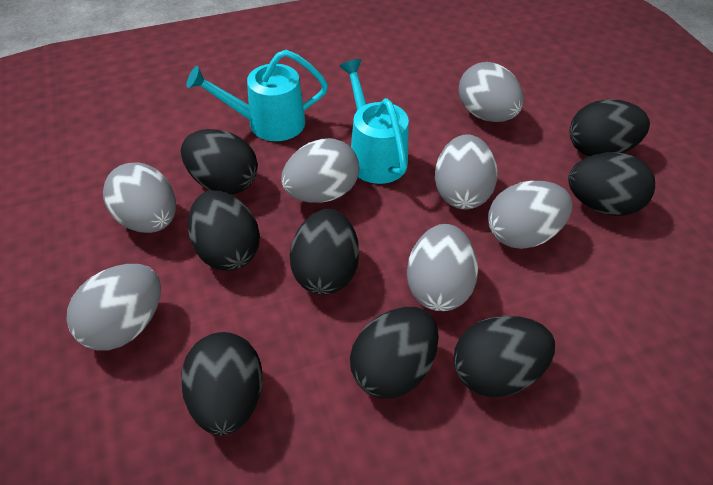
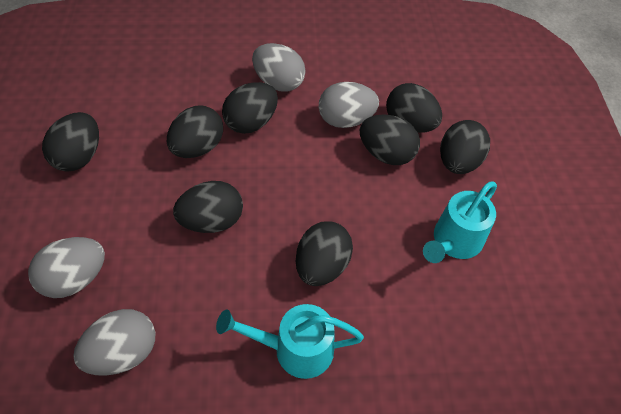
grey egg: 7 -> 4

